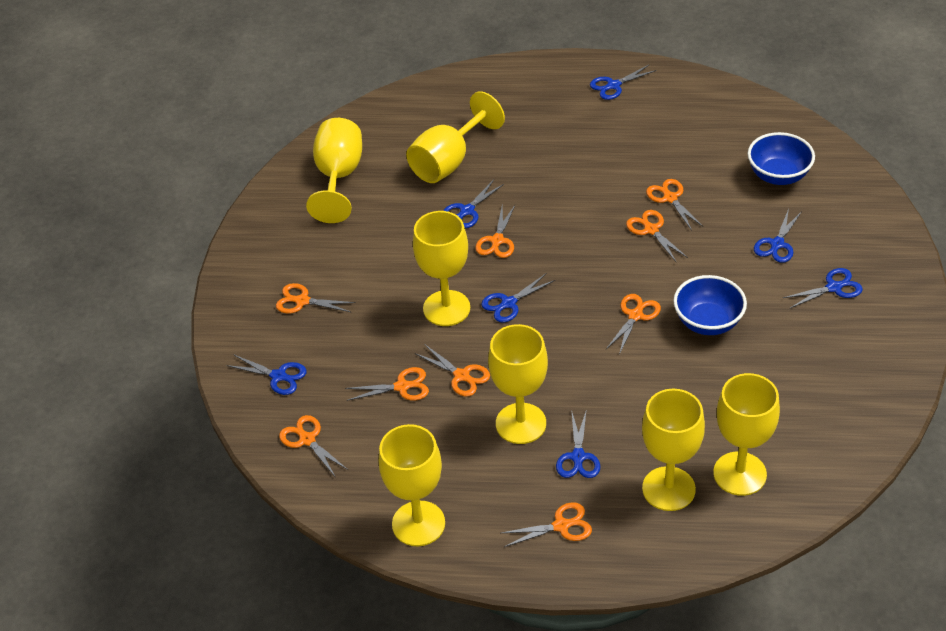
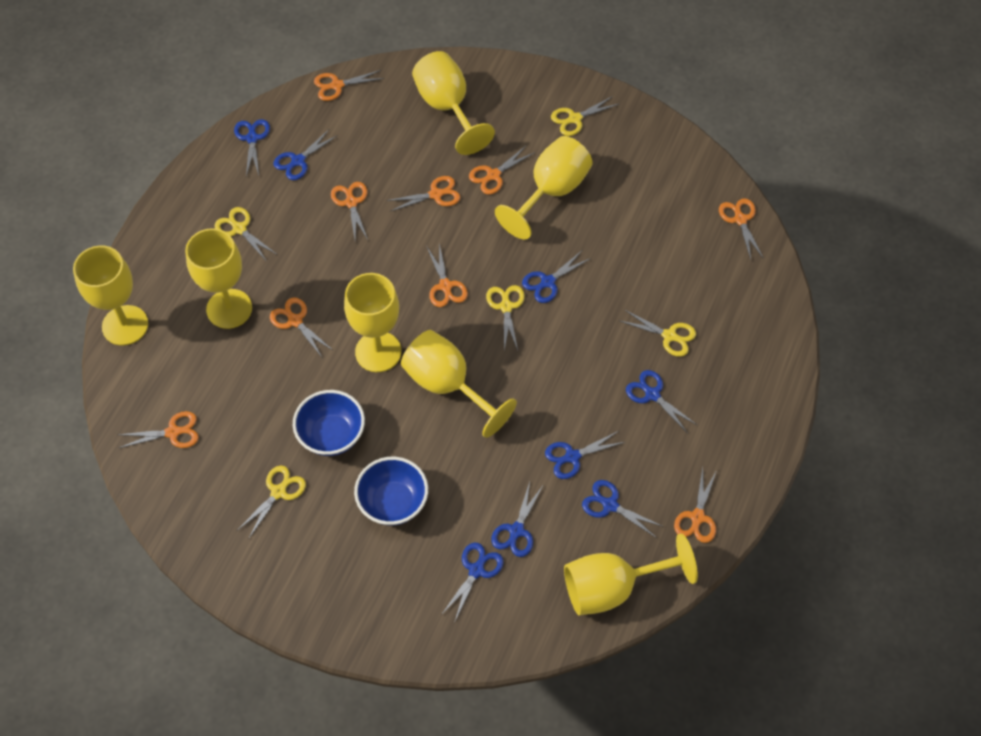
blue scissors: 7 -> 8
yellow scissors: 0 -> 5

